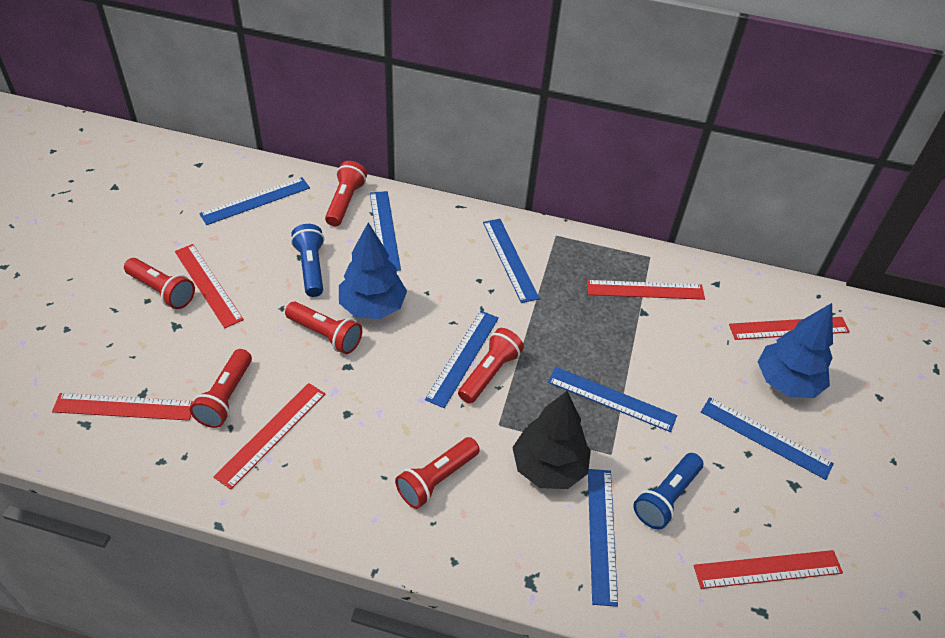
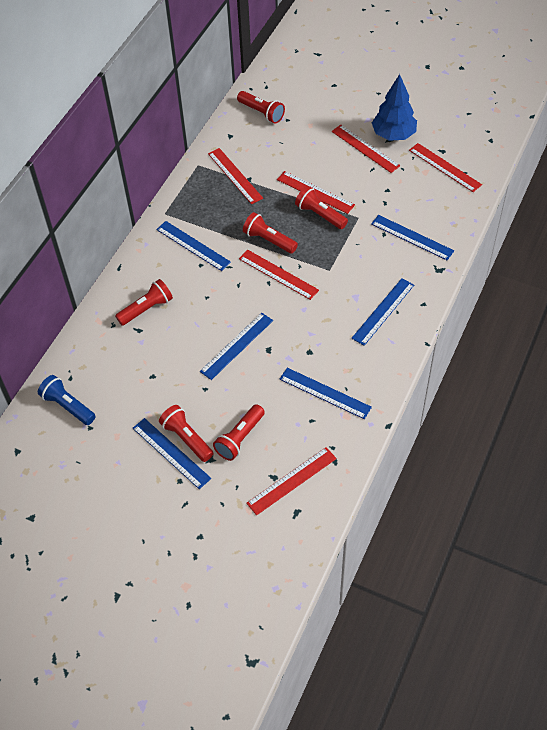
black tree: 1 -> 0
blue flashlight: 2 -> 1
blue ruler: 7 -> 6
blue tree: 2 -> 1

